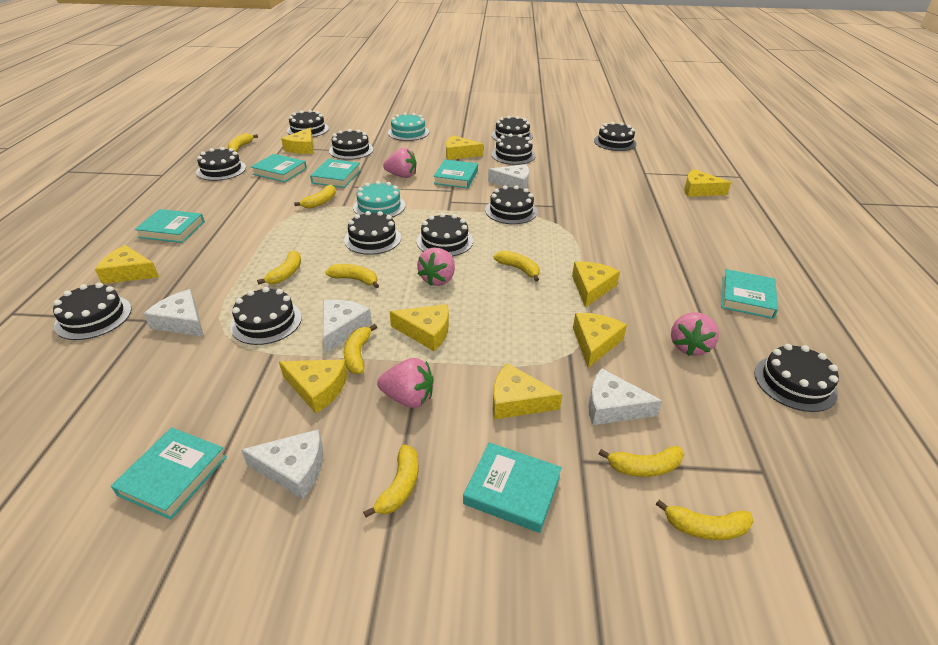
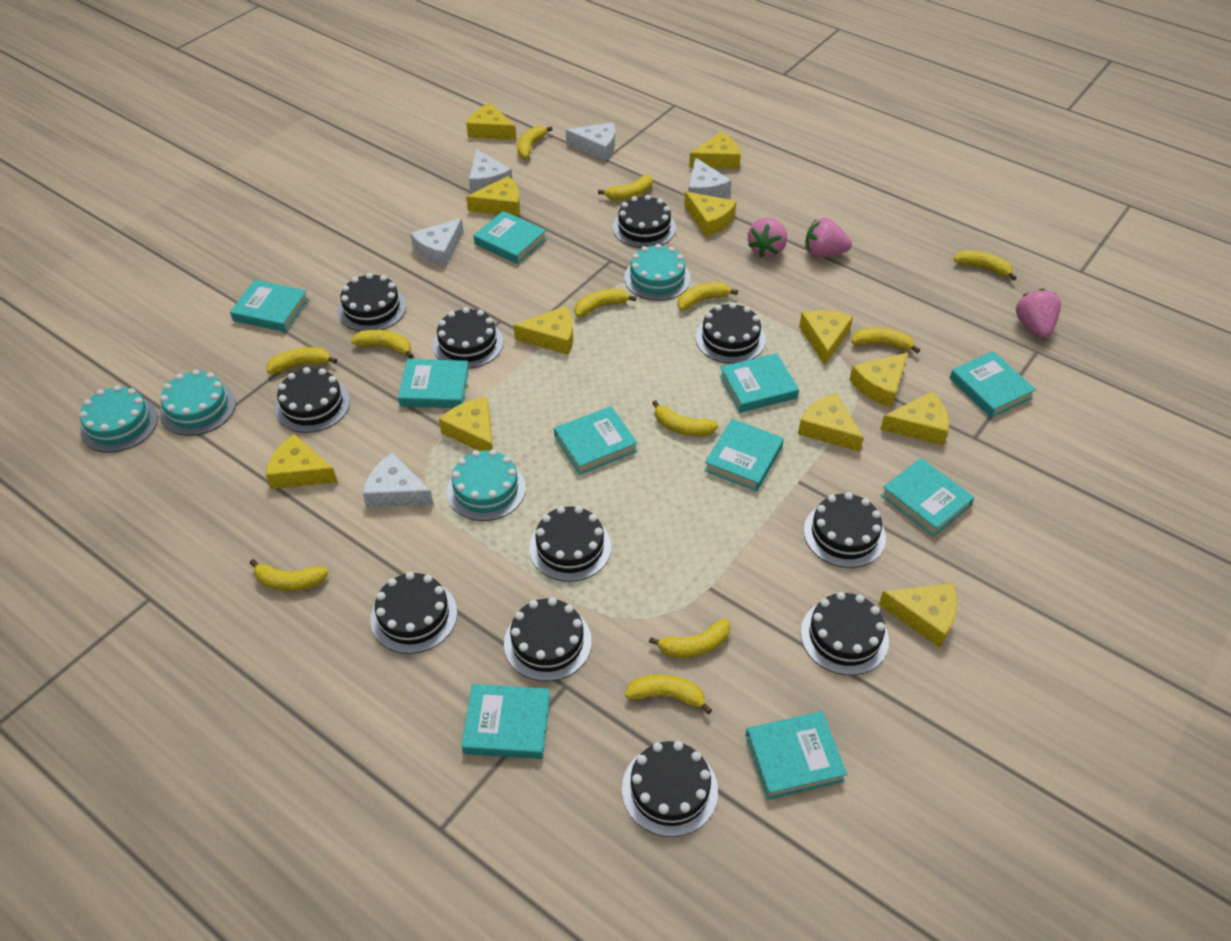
black cake: 12 -> 11
pink strawberry: 4 -> 3
turquoise book: 7 -> 10
turquoise cake: 2 -> 4
yellow banana: 9 -> 12
yellow cheese: 9 -> 12

